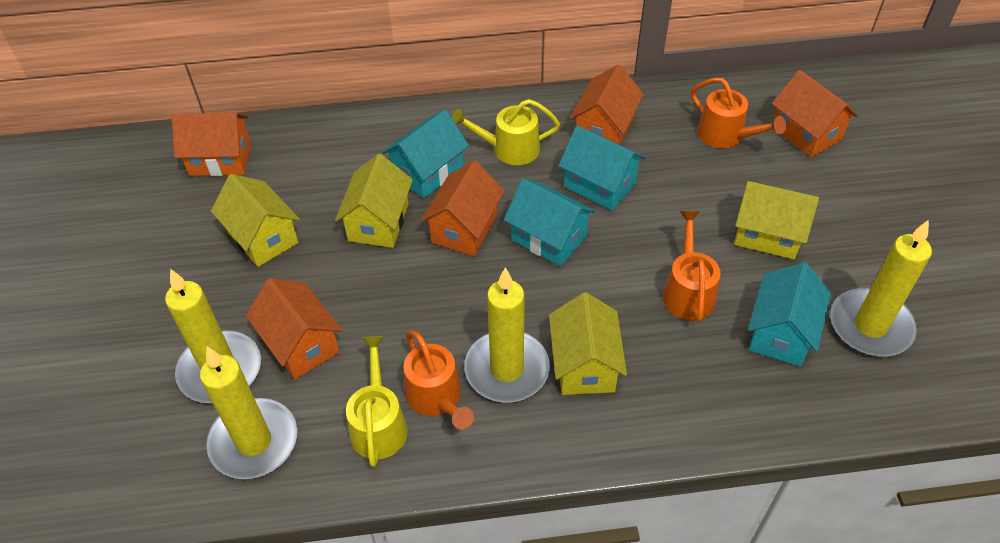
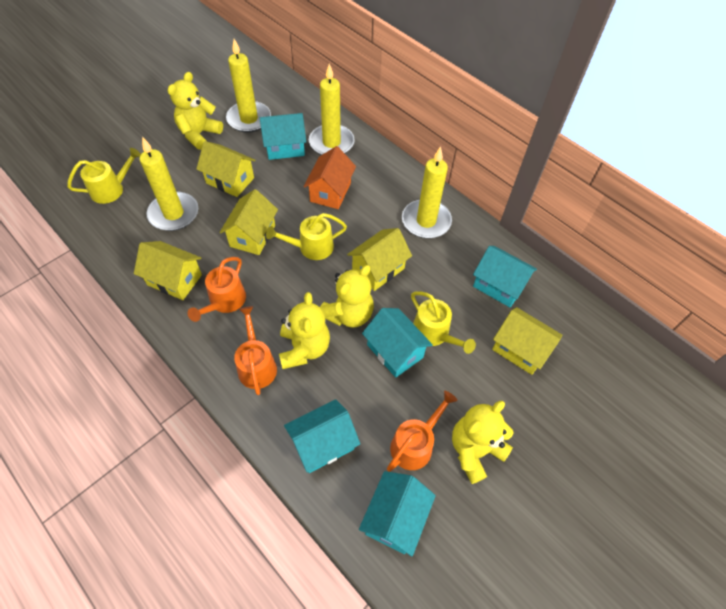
orange house: 5 -> 1
turquoise house: 4 -> 5
yellow house: 4 -> 5
yellow teddy bear: 0 -> 4
yellow watering can: 2 -> 3

